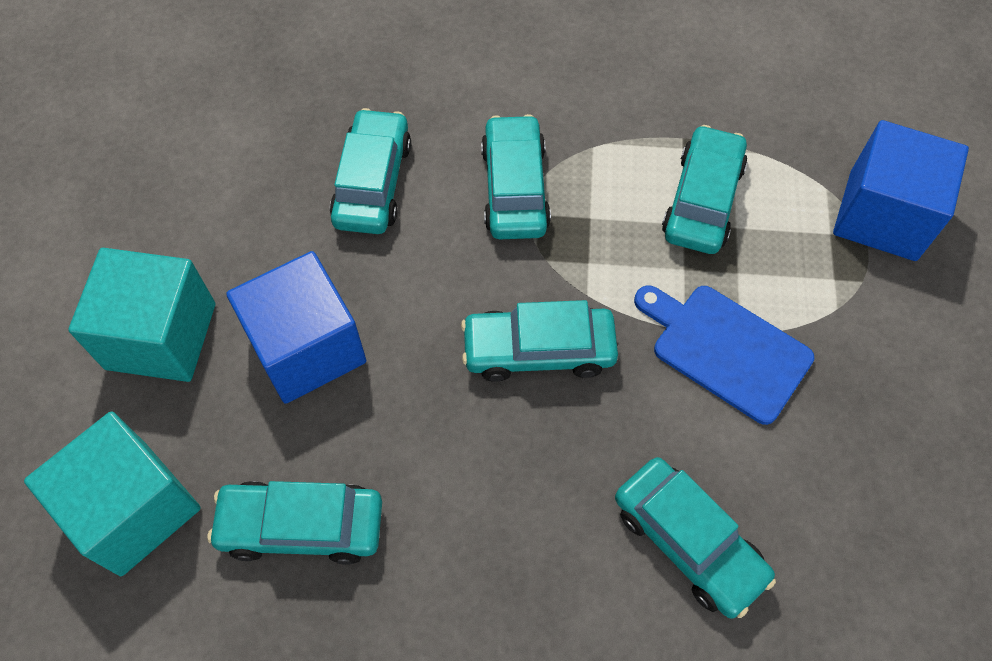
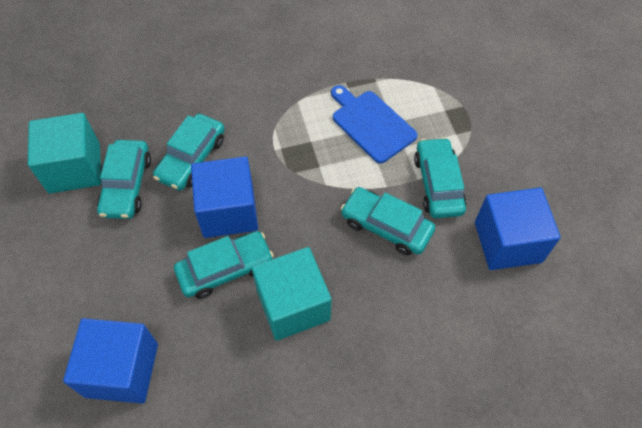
blue cube: 2 -> 3
turquoise car: 6 -> 5

